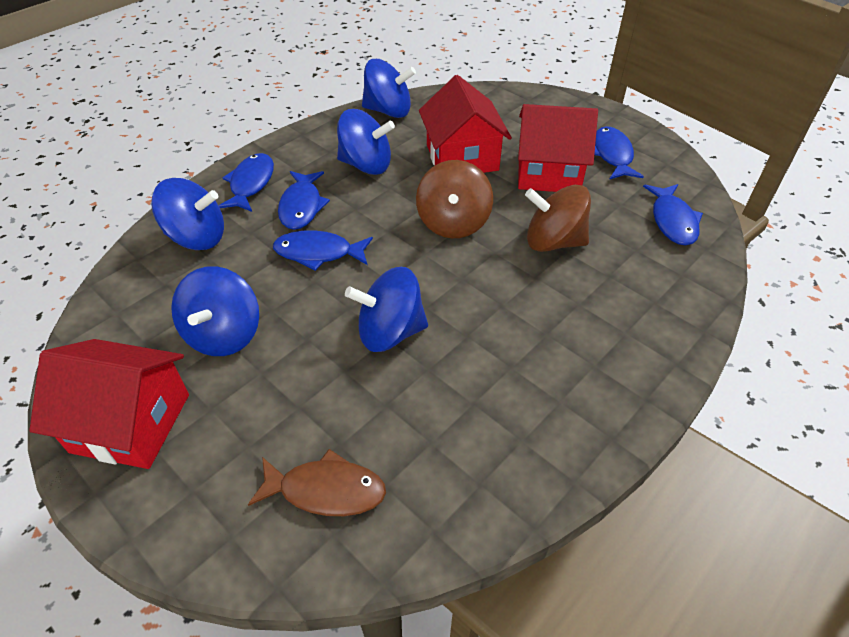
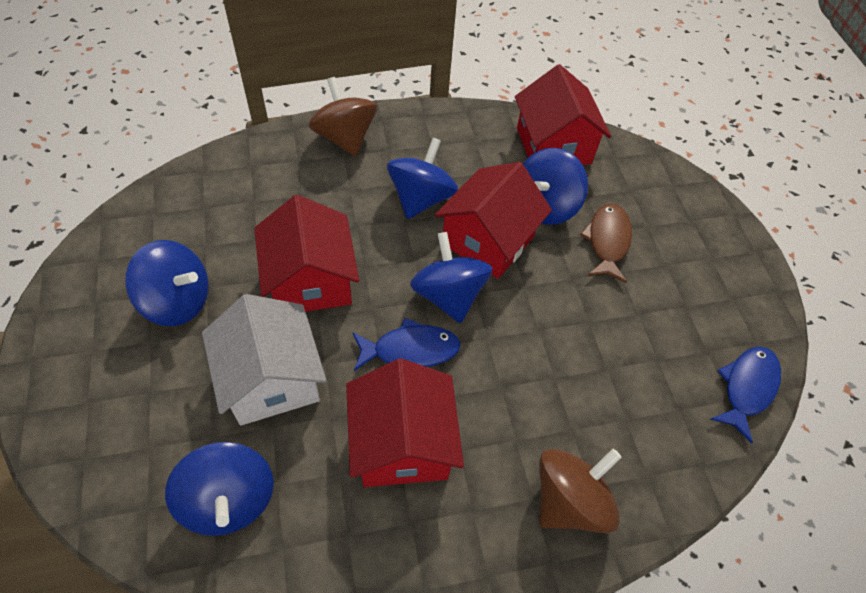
blue fish: 5 -> 2
red house: 3 -> 4
white house: 0 -> 1

